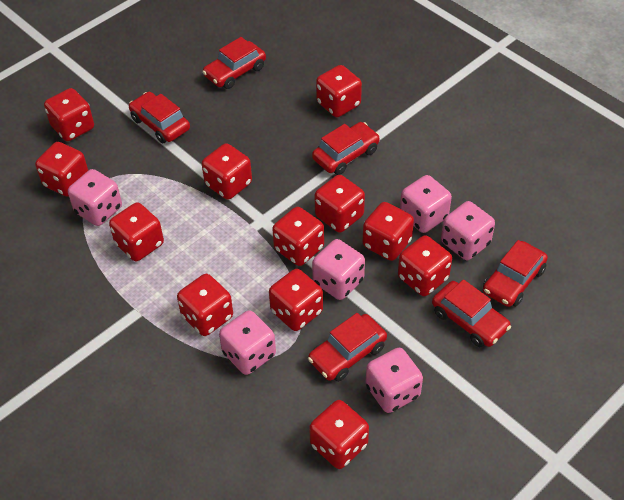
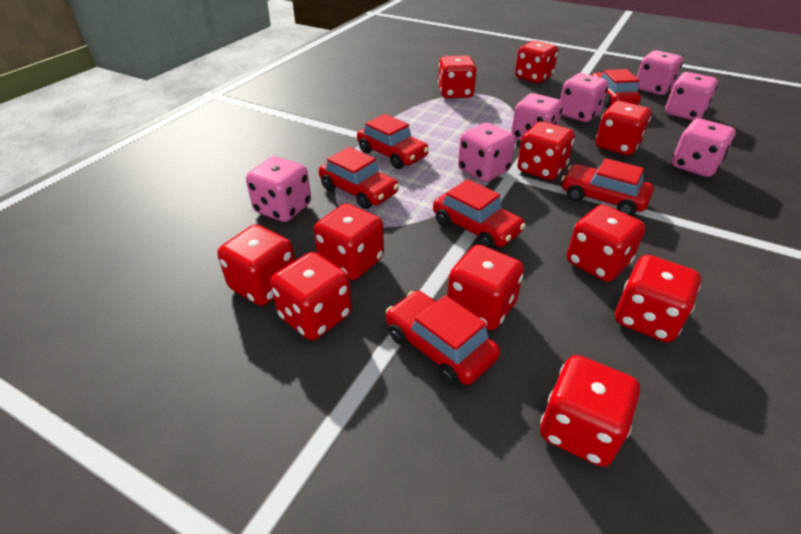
pink dice: 6 -> 7
red dice: 12 -> 11

